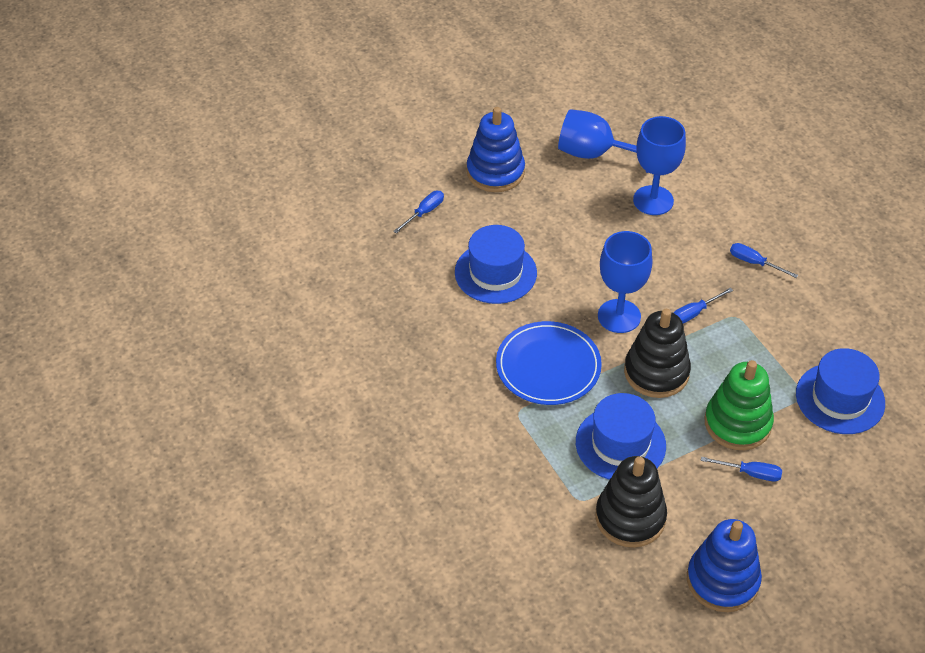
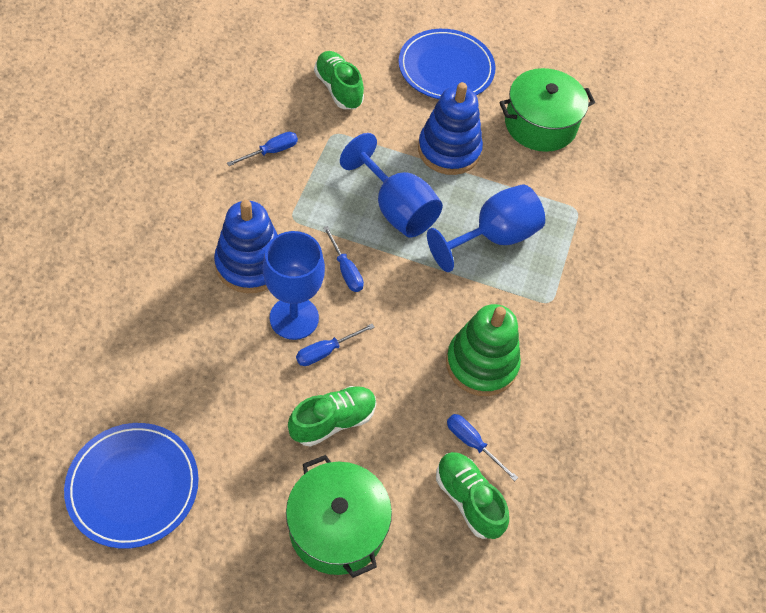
black stacking toy: 2 -> 0
blue hat: 3 -> 0
blue plate: 1 -> 2
green pot: 0 -> 2
green shoe: 0 -> 3

